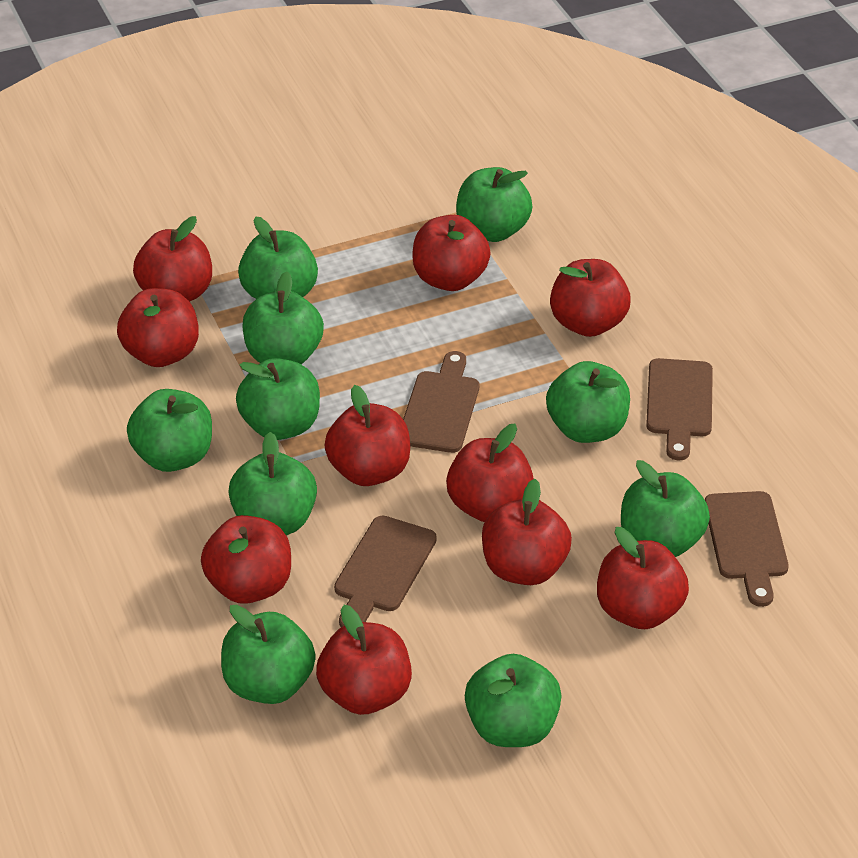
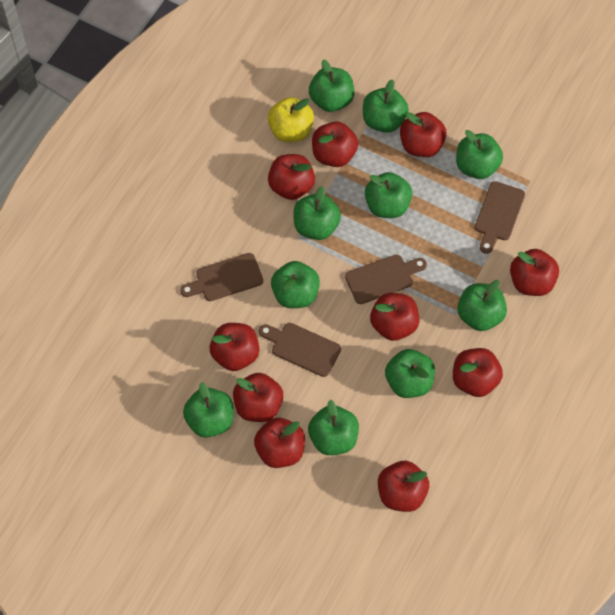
yellow apple: 0 -> 1

